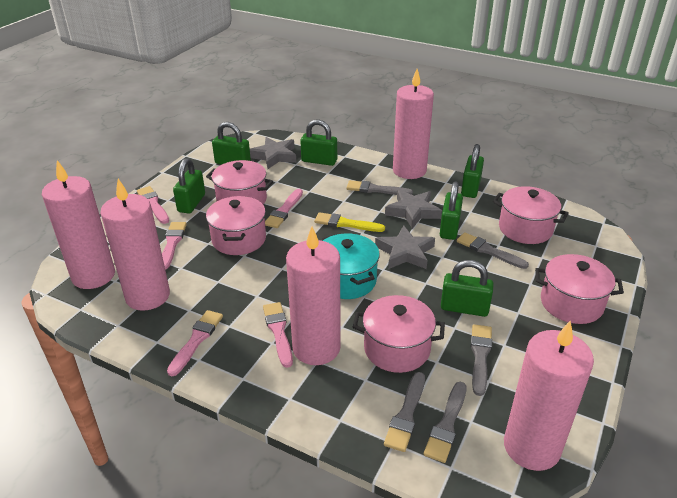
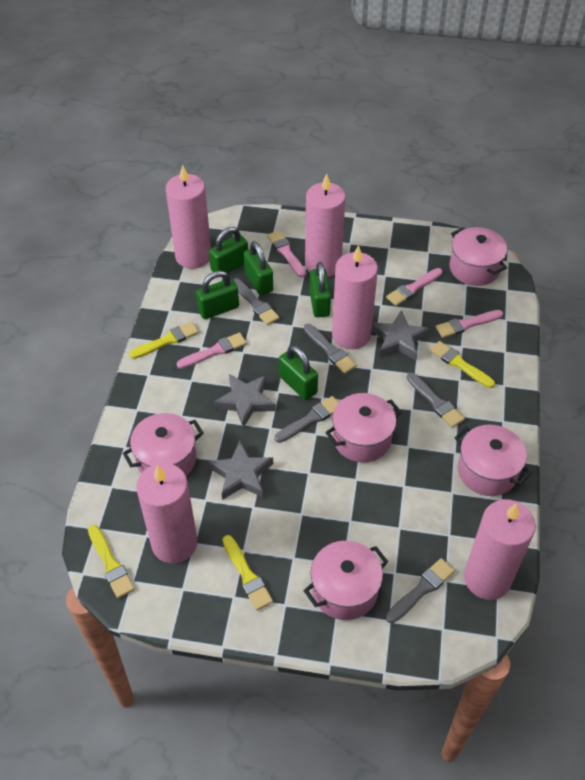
green padlock: 6 -> 5
pink brush: 5 -> 4
turquoise pot: 1 -> 0
yellow brush: 1 -> 4

